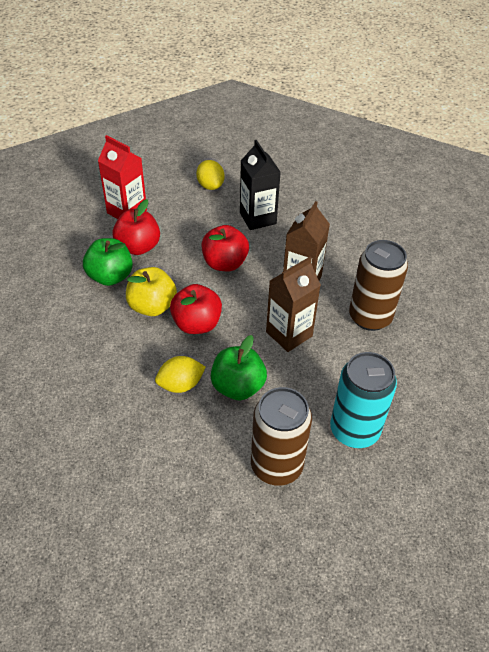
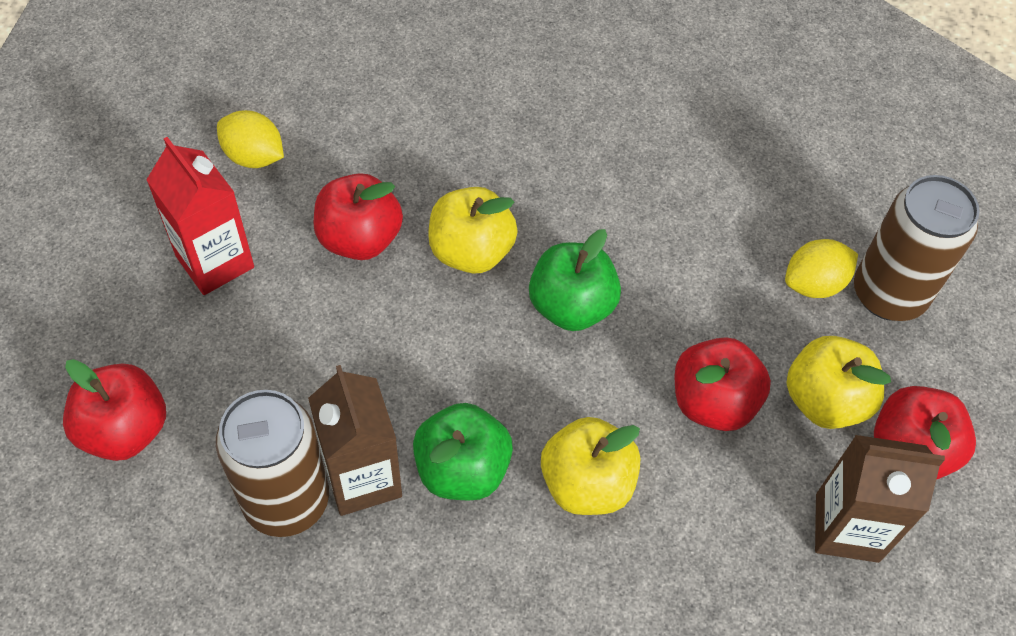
black carton: 1 -> 0
red apple: 3 -> 4
turquoise can: 1 -> 0
yellow apple: 1 -> 3

